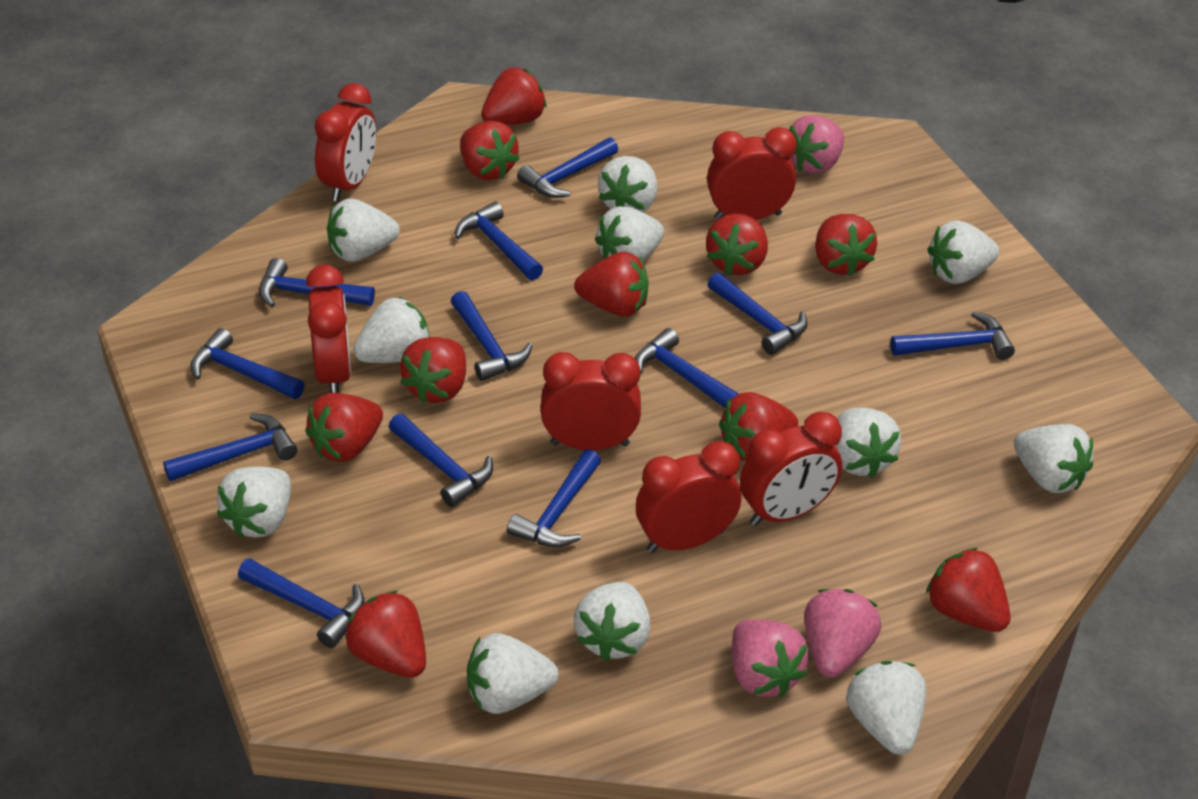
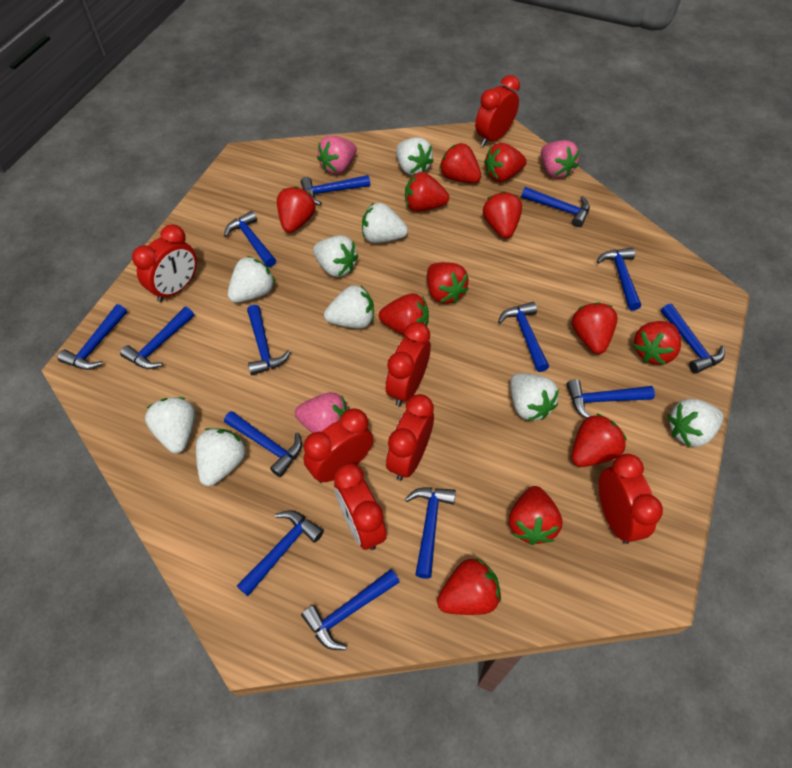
blue hammer: 12 -> 14
red clock: 6 -> 7
red strawberry: 10 -> 12
white strawberry: 11 -> 9

